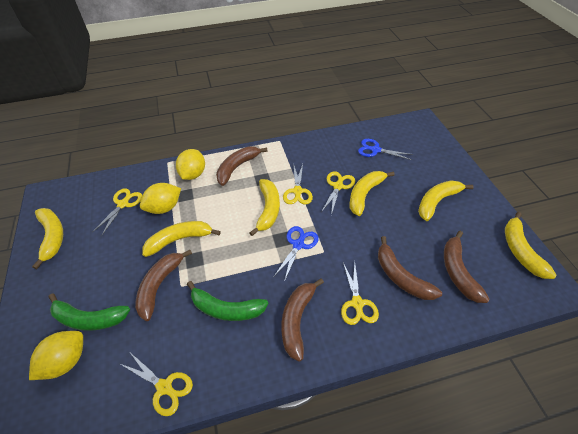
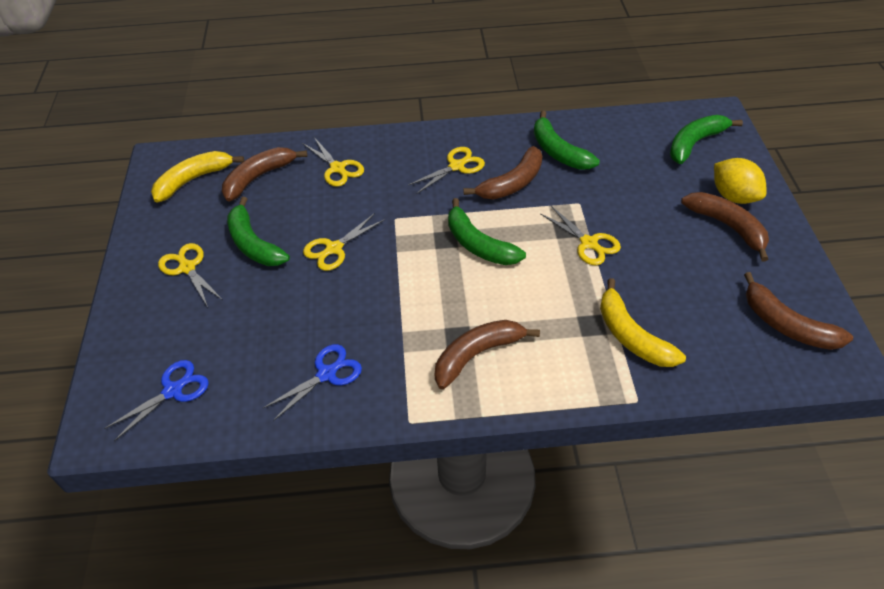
green banana: 2 -> 4
yellow banana: 6 -> 2
yellow lemon: 3 -> 1

